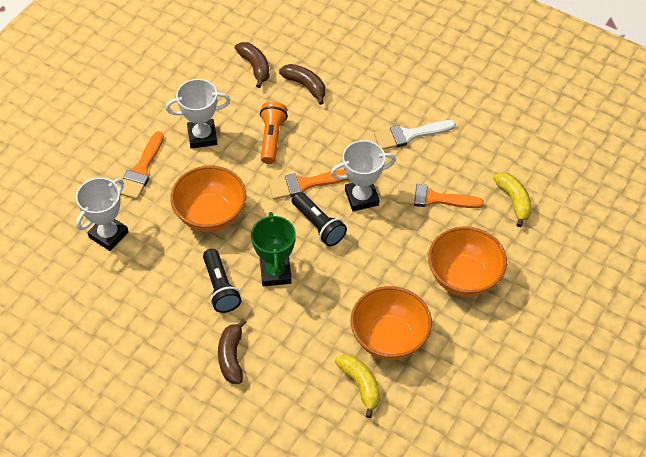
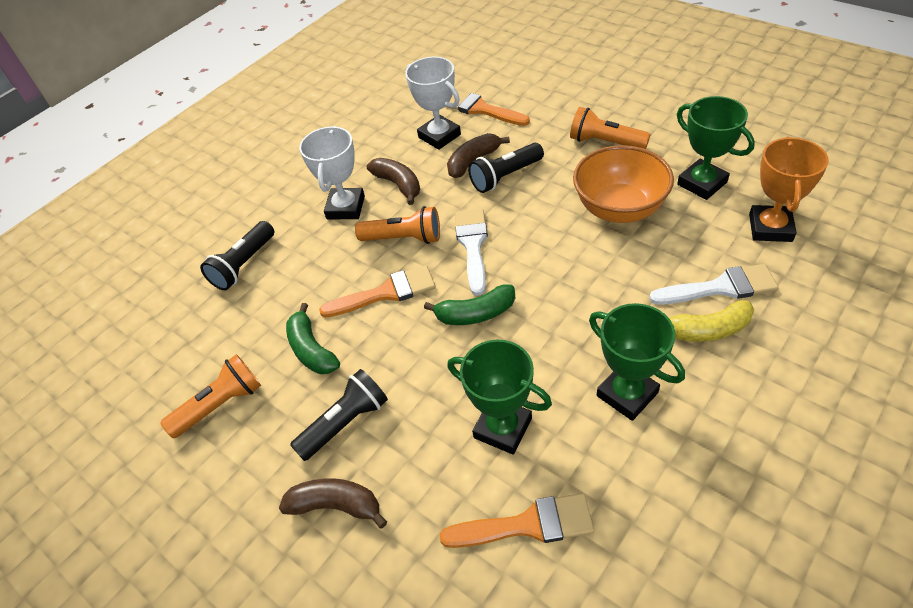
black flashlight: 2 -> 3
green banana: 0 -> 2
green trophy: 1 -> 3
orange bowl: 3 -> 1
orange flashlight: 1 -> 3
orange trophy: 0 -> 1
white brush: 1 -> 2
white trophy: 3 -> 2
yellow banana: 2 -> 1

